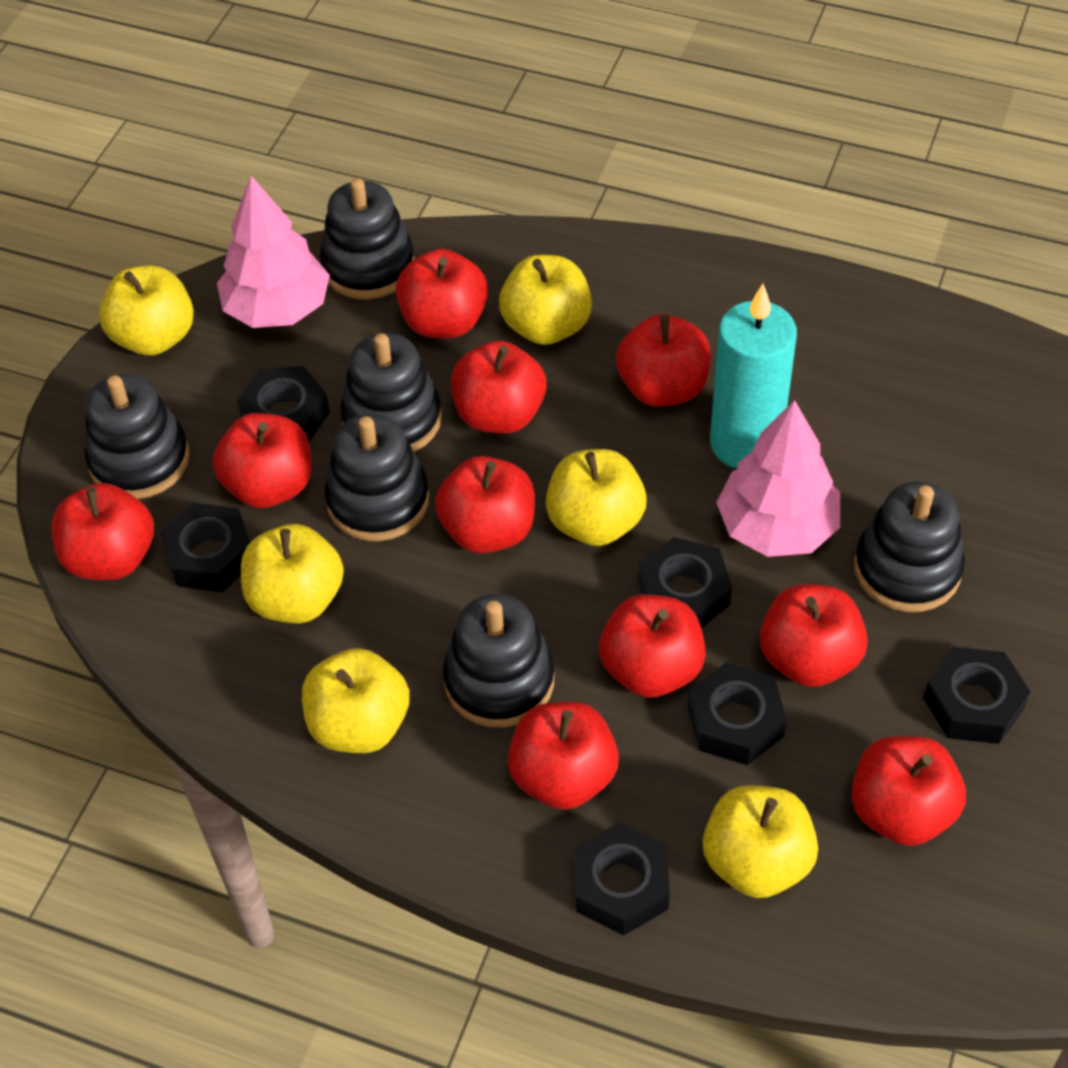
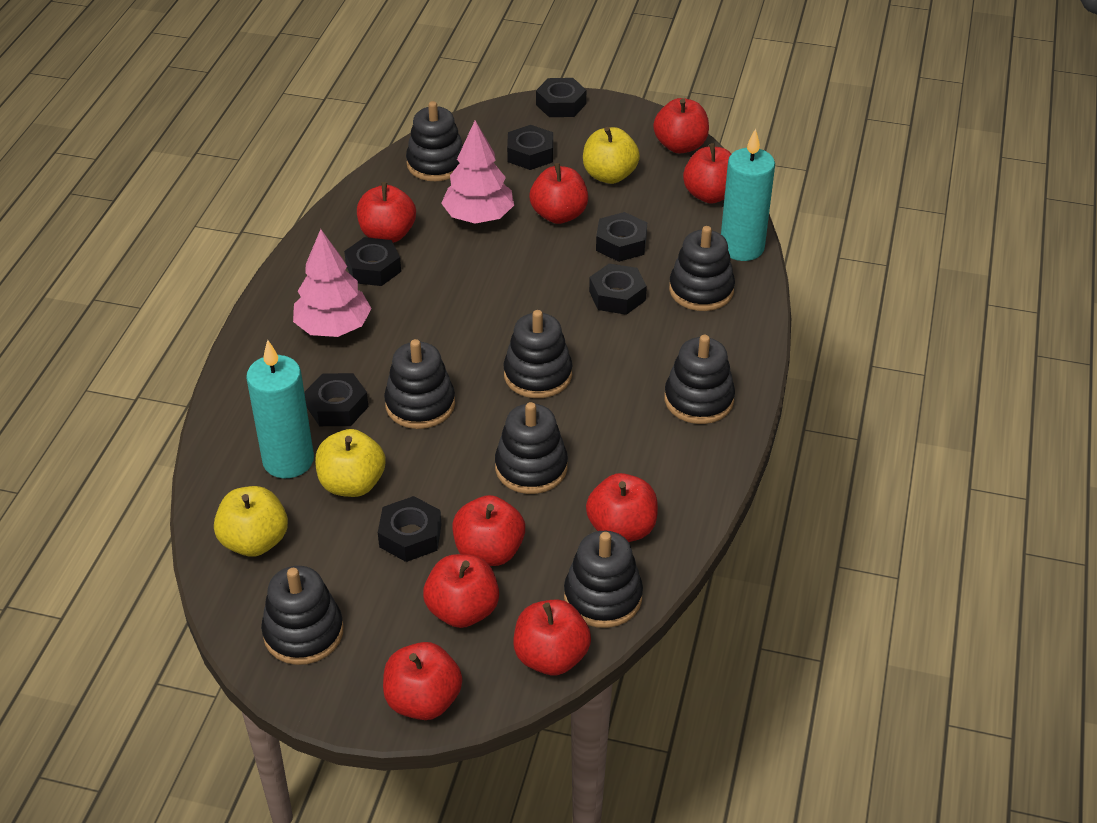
black nut: 6 -> 7
black stacking toy: 6 -> 8
red apple: 10 -> 9
turquoise candle: 1 -> 2
yellow apple: 6 -> 3

